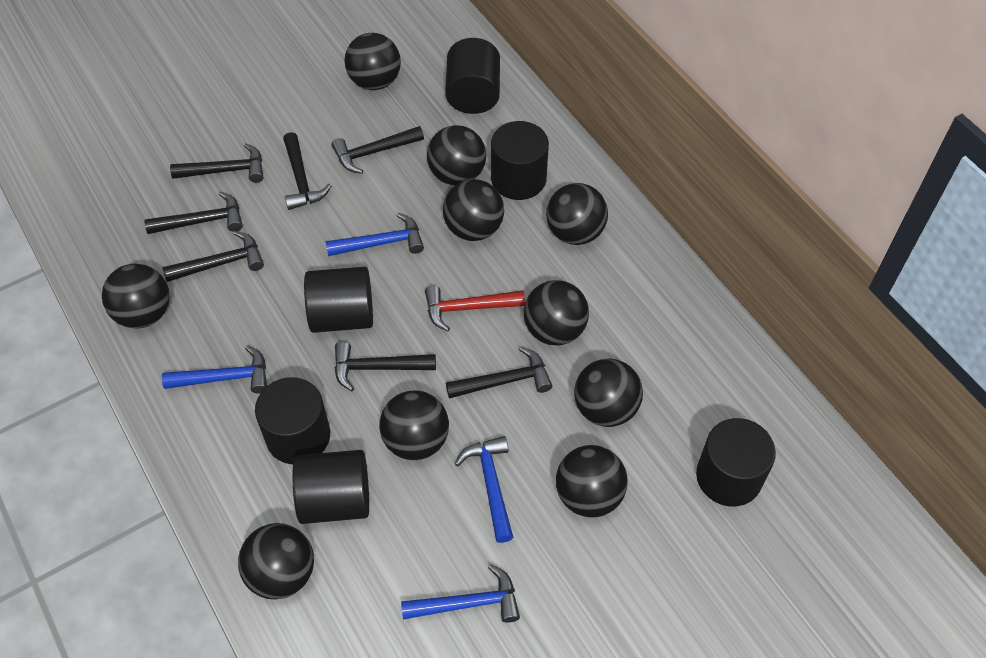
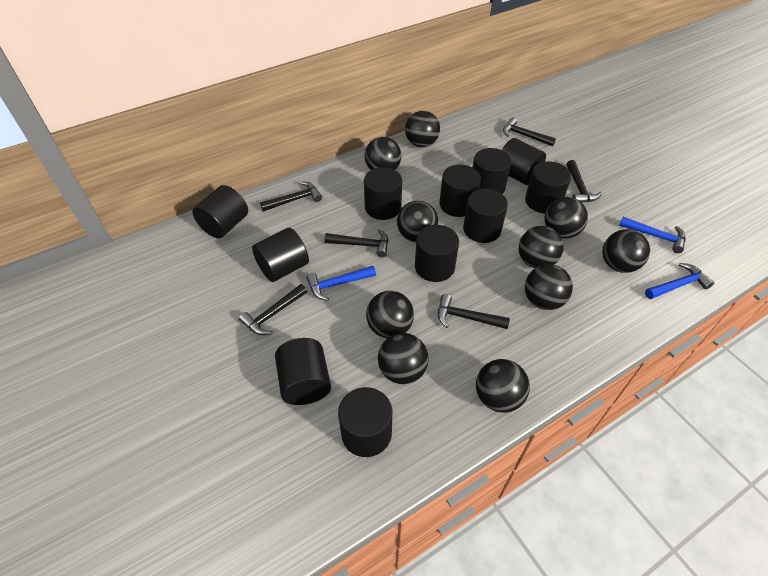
black cylinder: 6 -> 11
black hammer: 7 -> 6
blue hammer: 4 -> 3
red hammer: 1 -> 0

